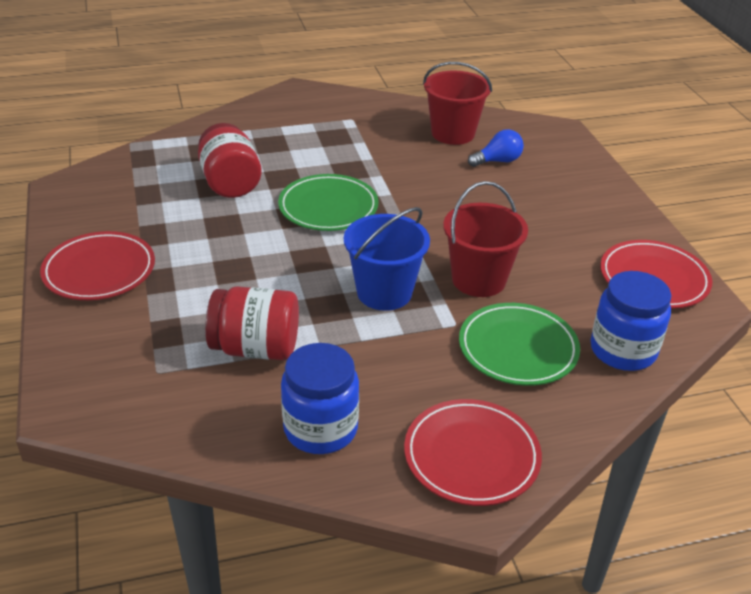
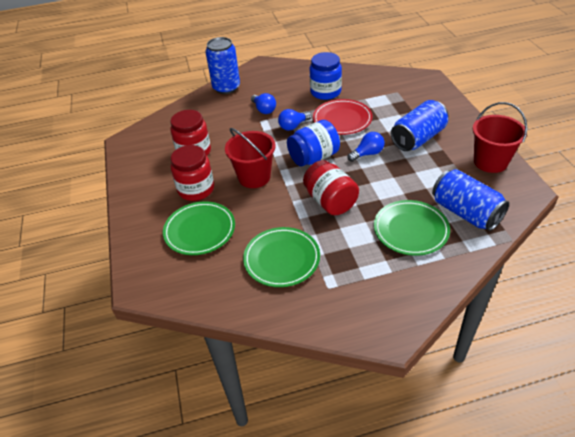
blue bucket: 1 -> 0
blue can: 0 -> 3
blue light bulb: 1 -> 3
green plate: 2 -> 3
red jar: 2 -> 3
red plate: 3 -> 1

